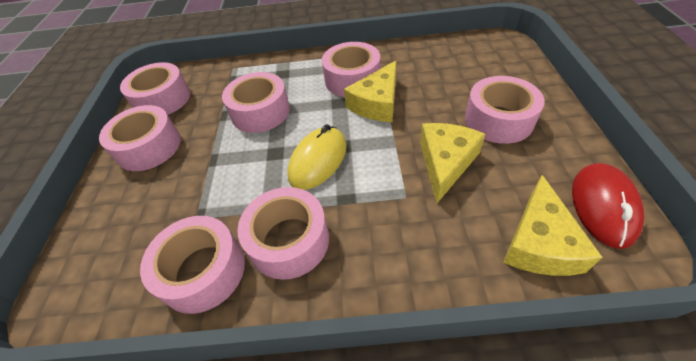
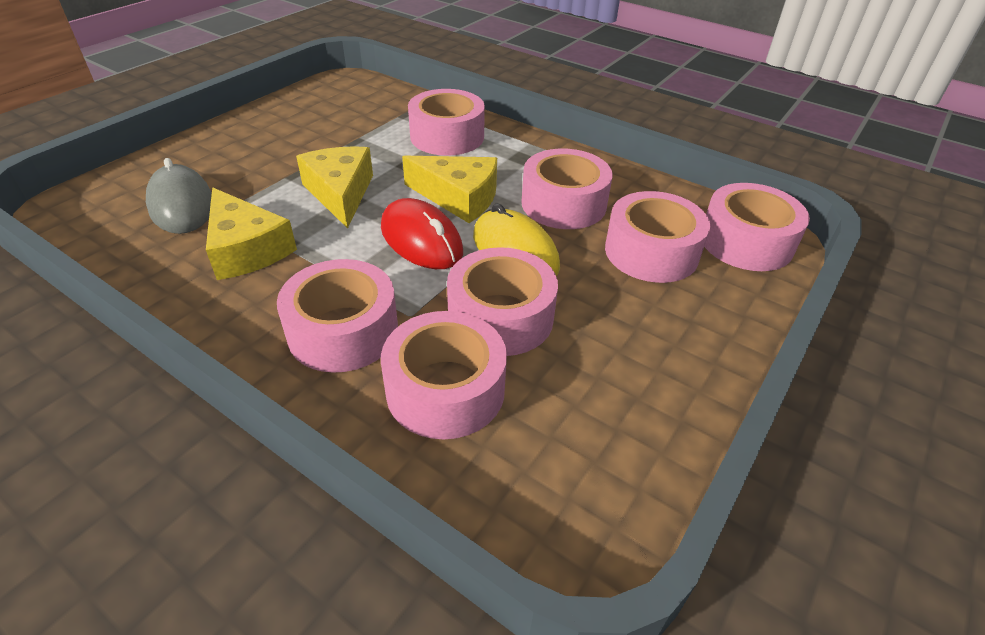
grey mouse: 0 -> 1

